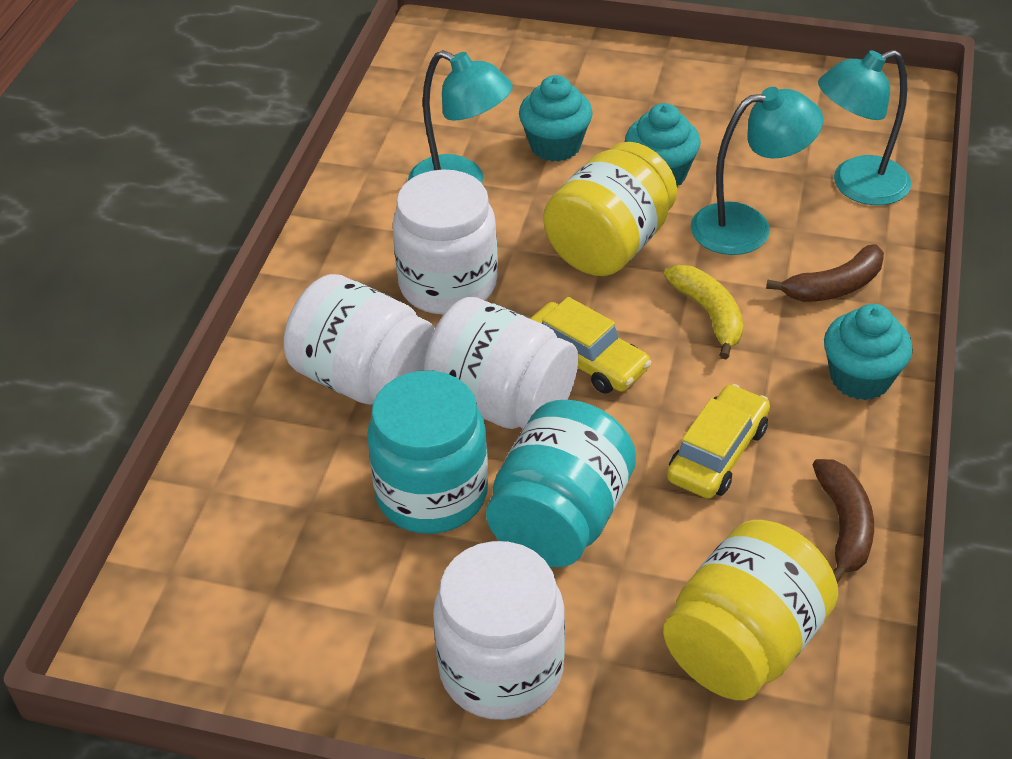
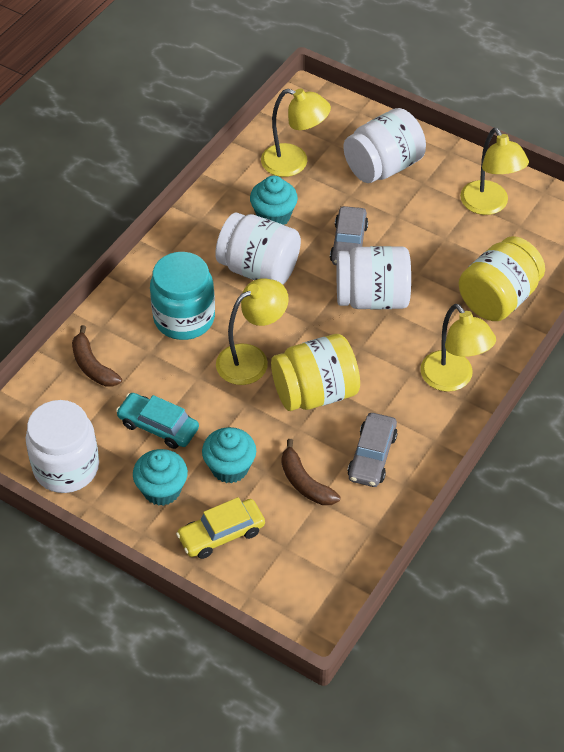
grey car: 0 -> 2
turquoise car: 0 -> 1
turquoise jar: 2 -> 1
turquoise lamp: 3 -> 0
yellow banana: 1 -> 0
yellow car: 2 -> 1
yellow lamp: 0 -> 4

